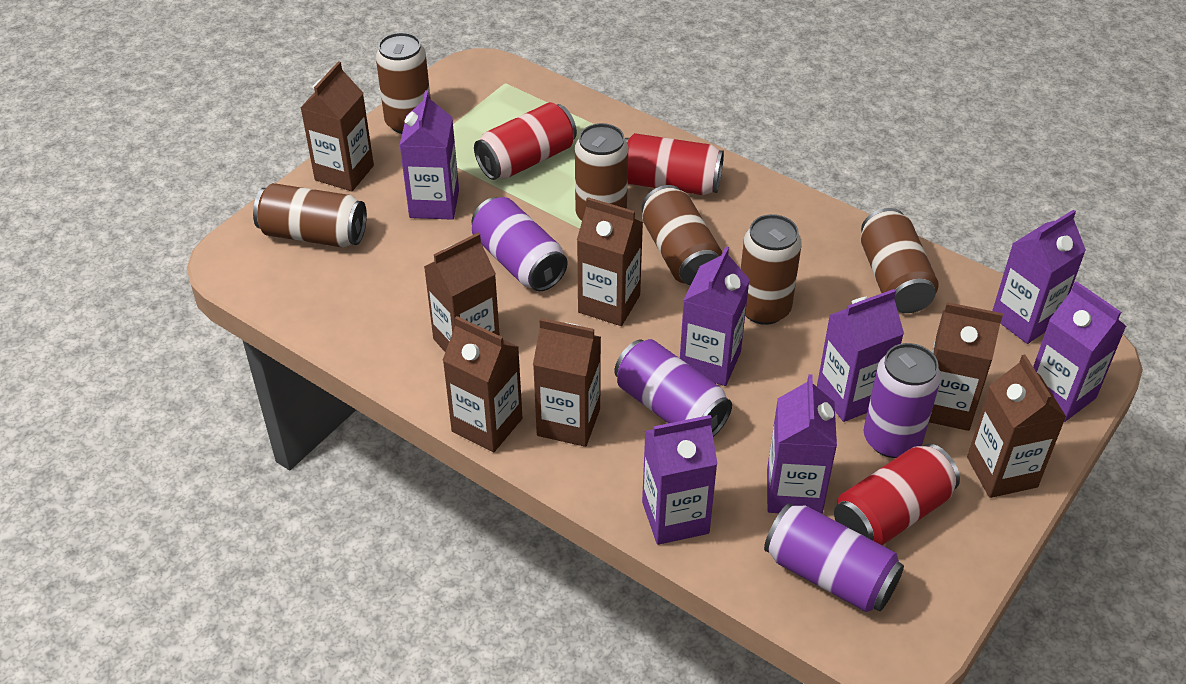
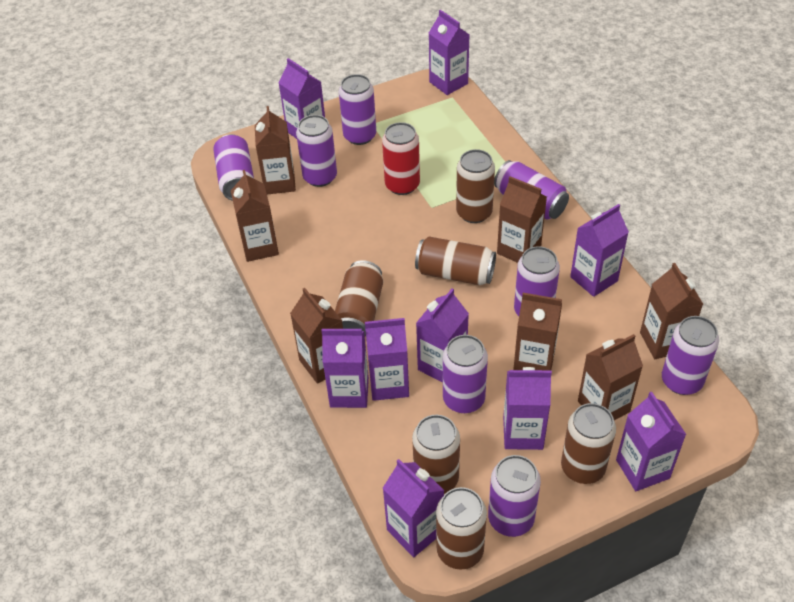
purple can: 4 -> 8
purple carton: 7 -> 9
red can: 3 -> 1

